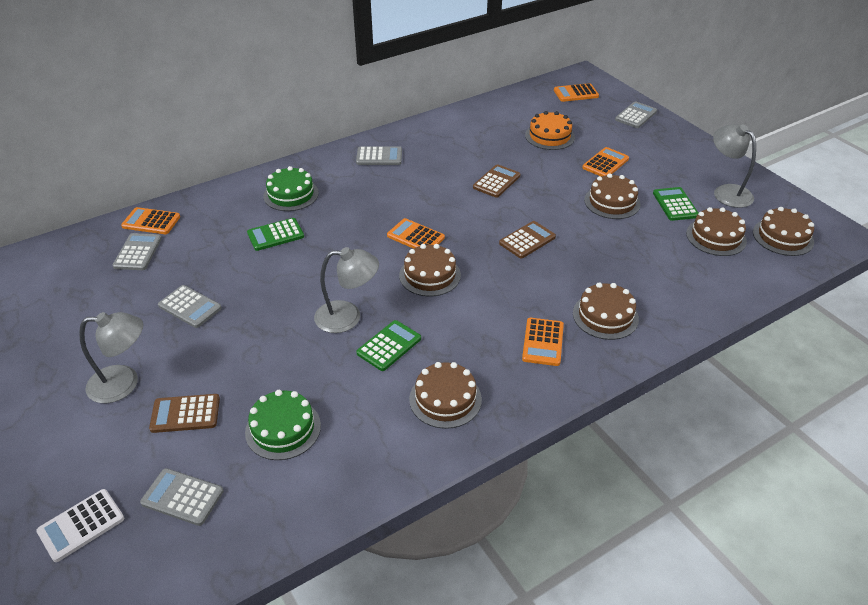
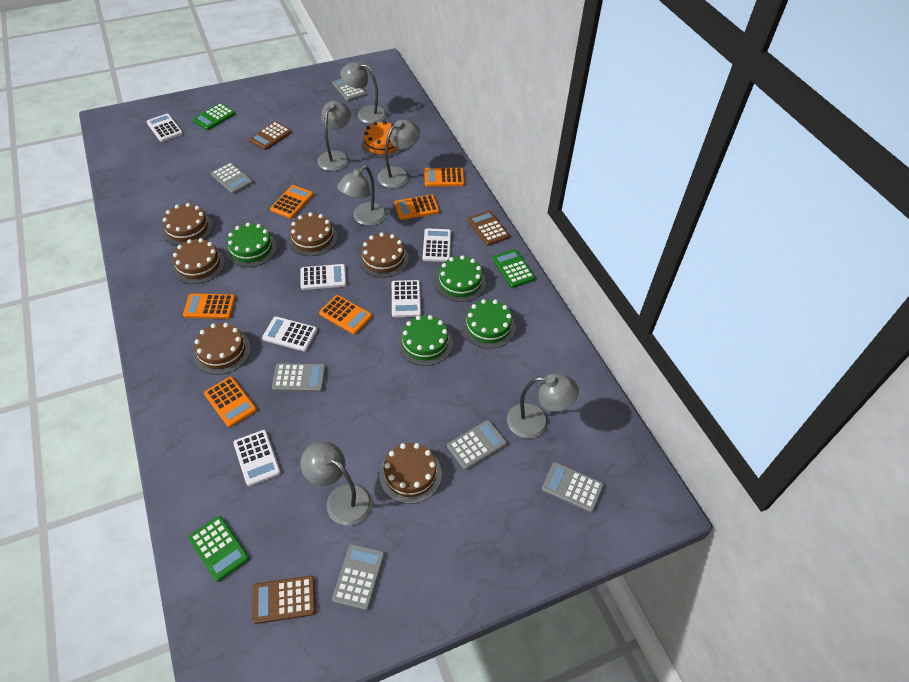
green cake: 2 -> 4
grey calculator: 5 -> 6
grey lamp: 3 -> 6
orange calculator: 5 -> 6
white calculator: 1 -> 6

